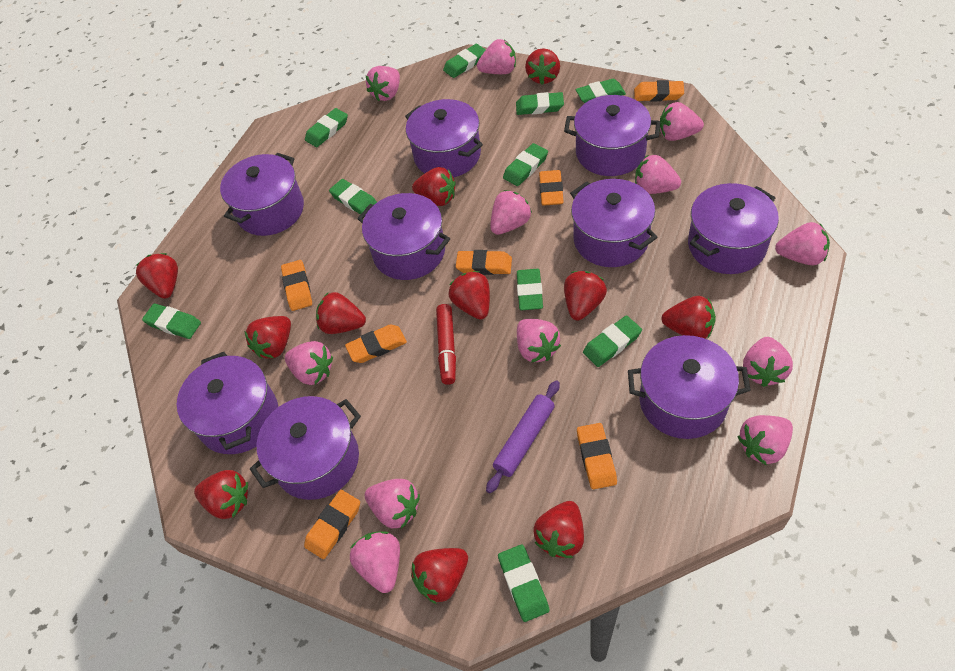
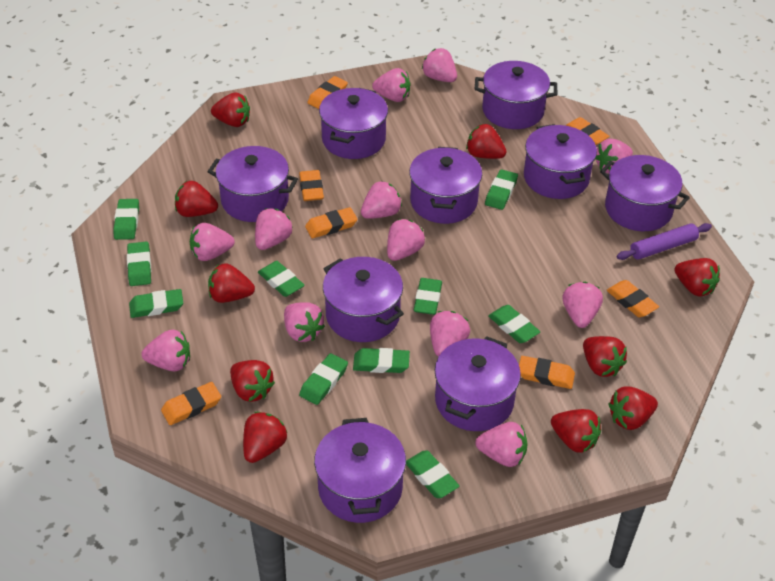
red marker: 1 -> 0
red strawberry: 11 -> 10

